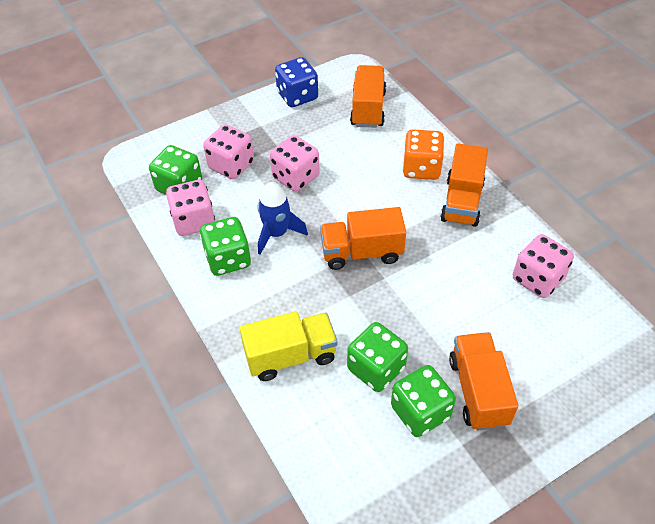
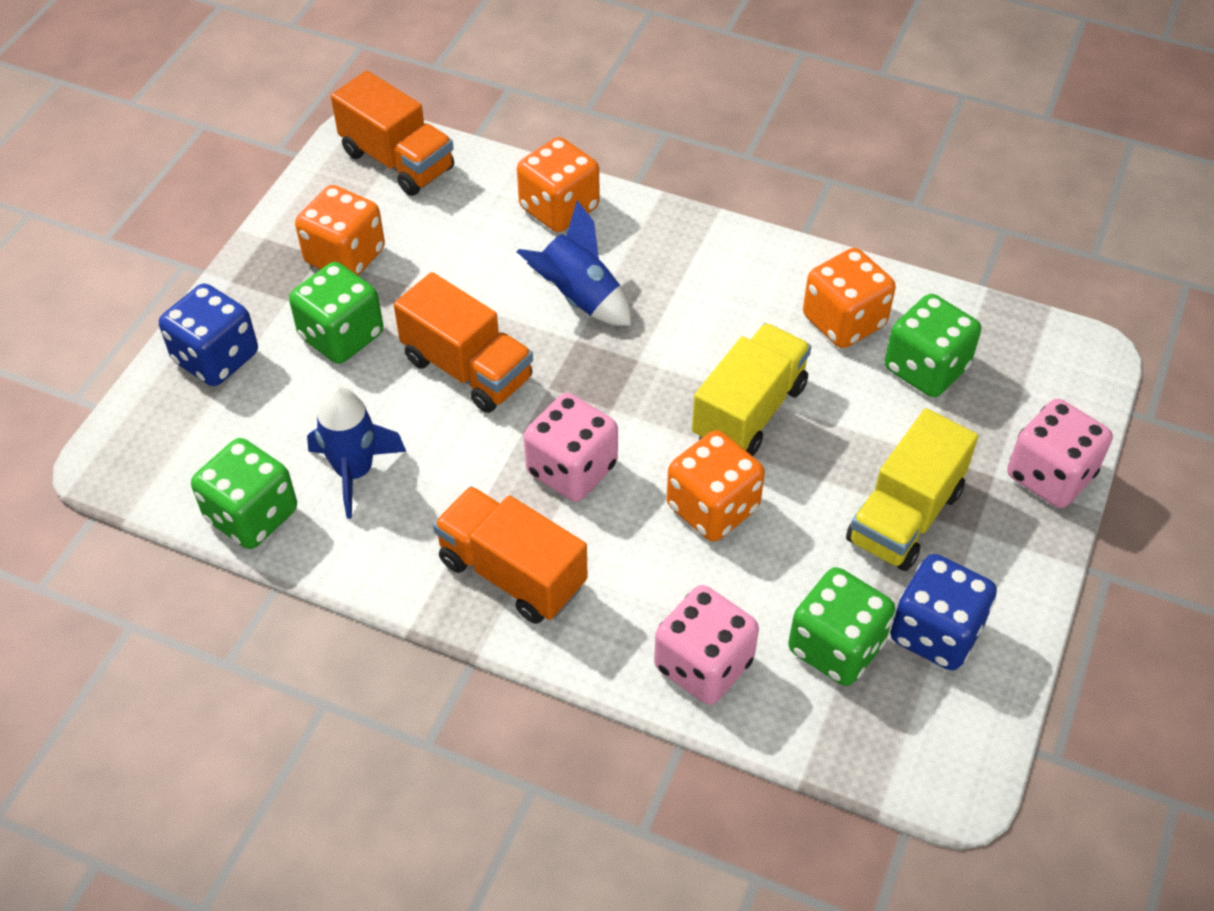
blue dice: 1 -> 2
blue rocket: 1 -> 2
orange dice: 1 -> 4
orange truck: 4 -> 3
pink dice: 4 -> 3
yellow truck: 1 -> 2

